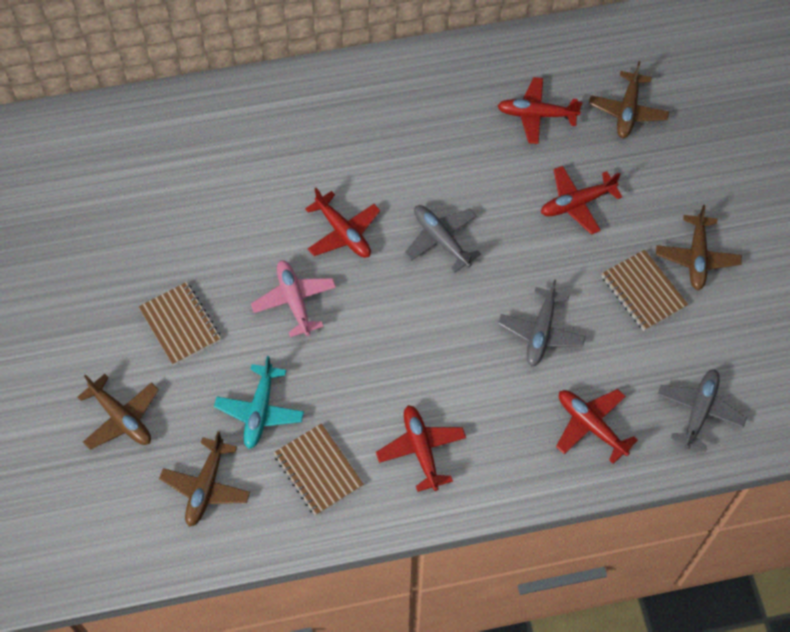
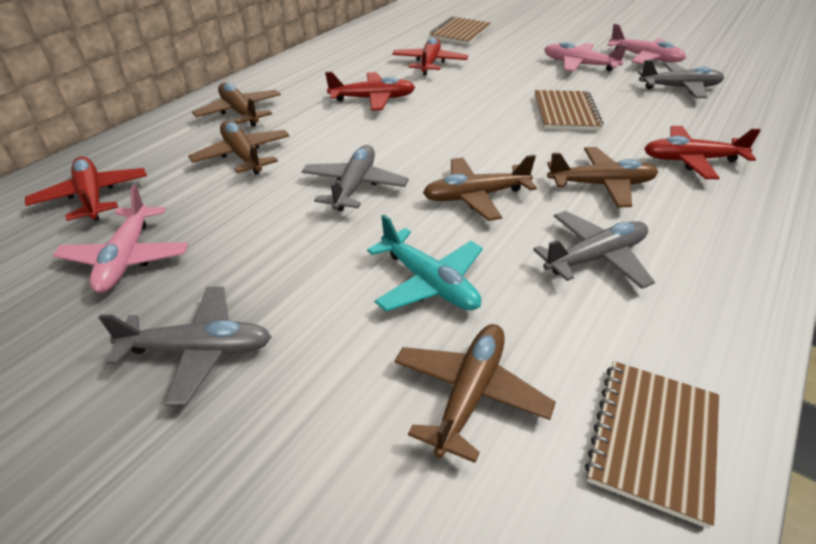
brown plane: 4 -> 5
grey plane: 3 -> 4
pink plane: 1 -> 3
red plane: 5 -> 4

